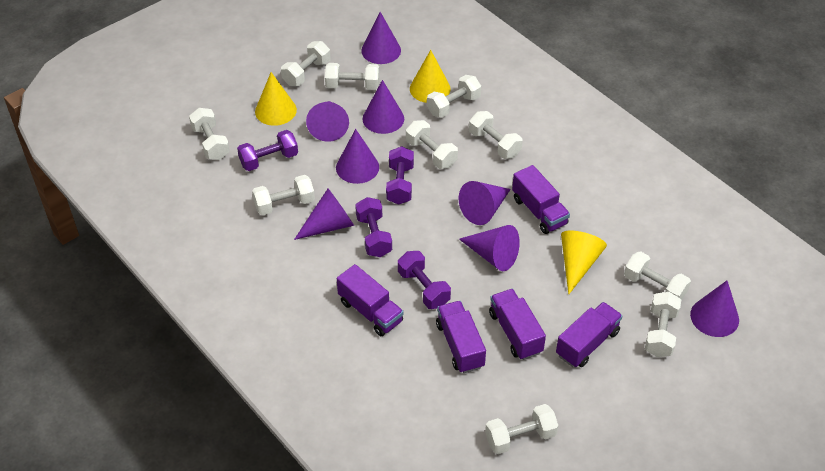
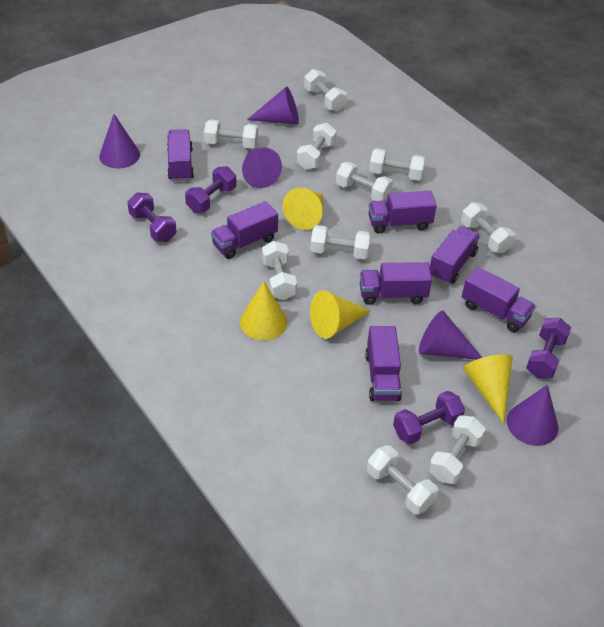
purple cone: 8 -> 5
purple truck: 5 -> 7
yellow cone: 3 -> 4

